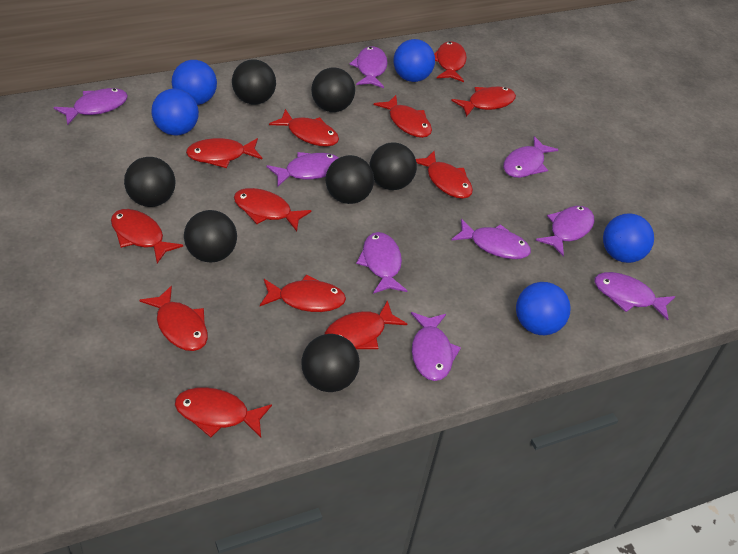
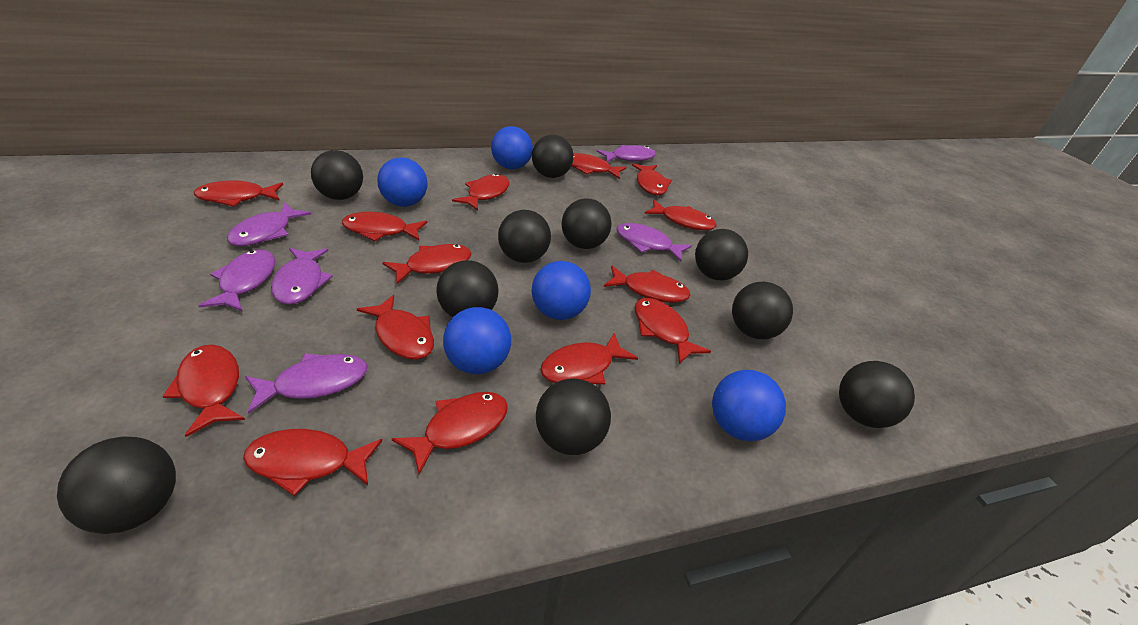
black ball: 7 -> 10
purple fish: 9 -> 6
red fish: 12 -> 14

